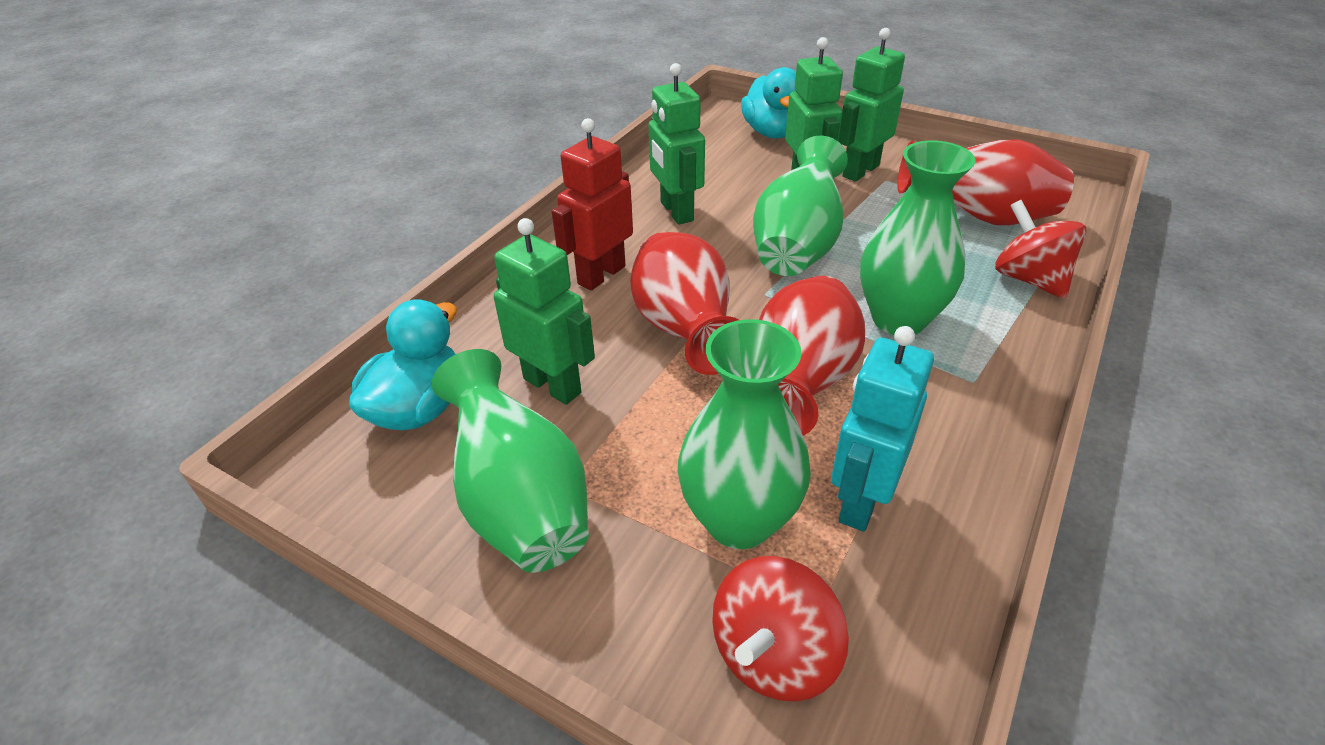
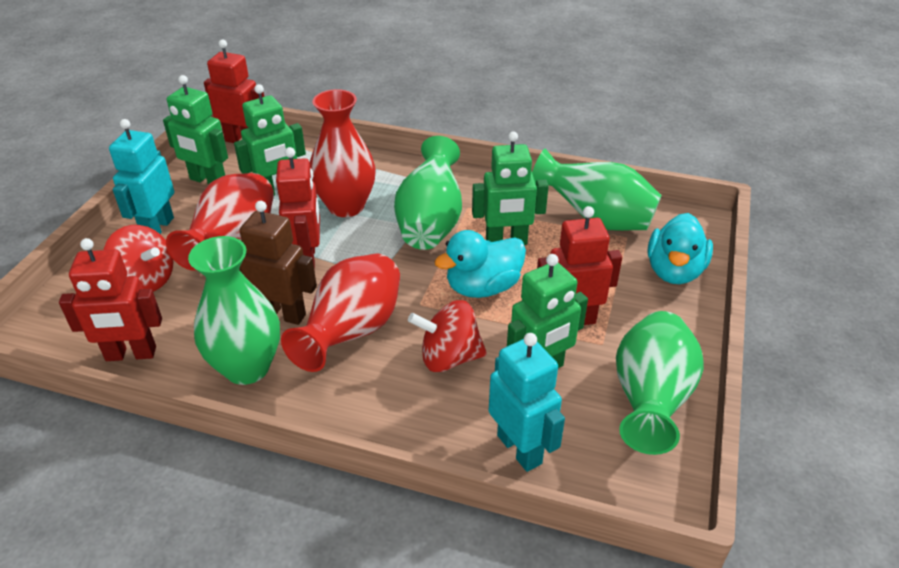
brown robot: 0 -> 1
red robot: 1 -> 4
turquoise robot: 1 -> 2

